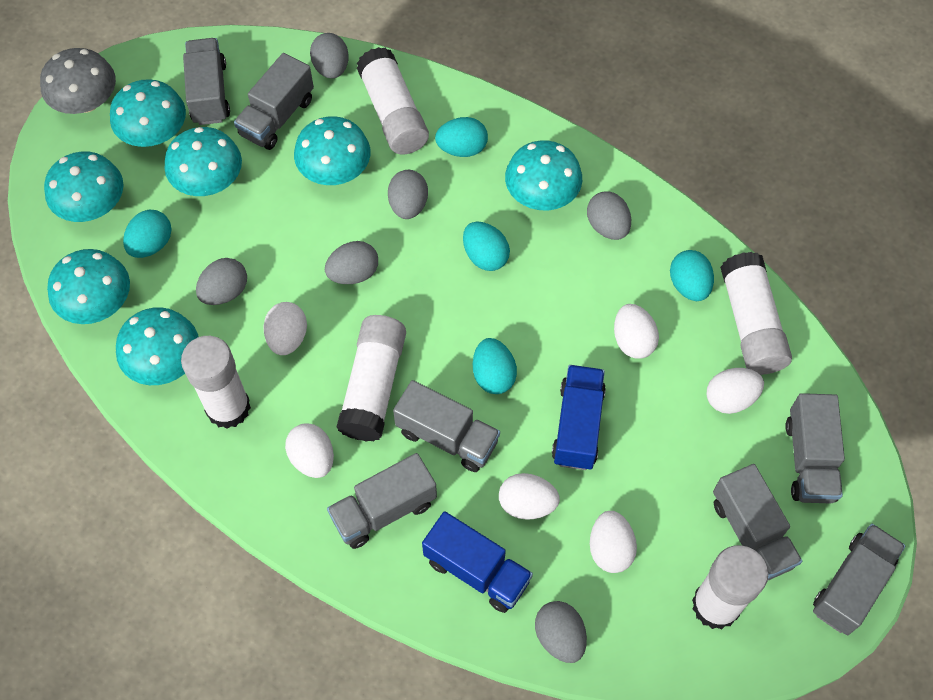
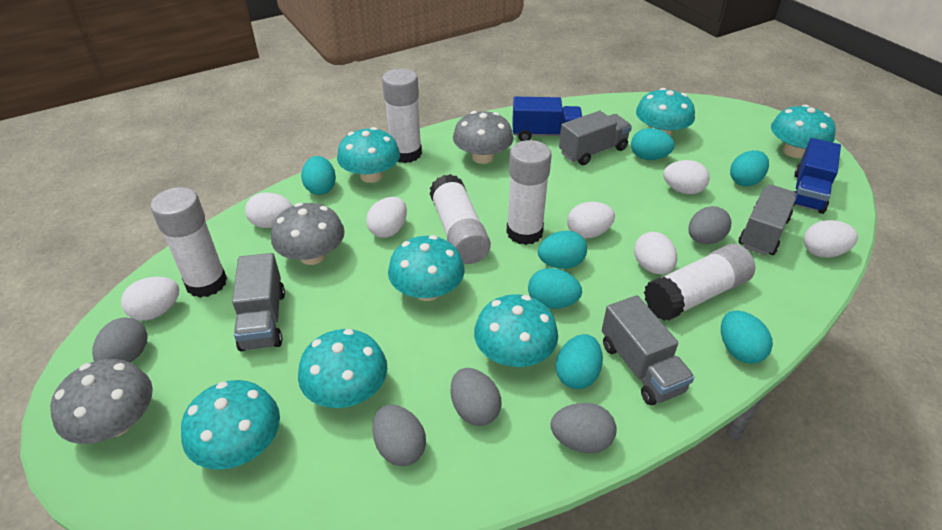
grey egg: 6 -> 5
grey mushroom: 1 -> 3
grey truck: 7 -> 4
turquoise egg: 5 -> 7
white egg: 6 -> 7

